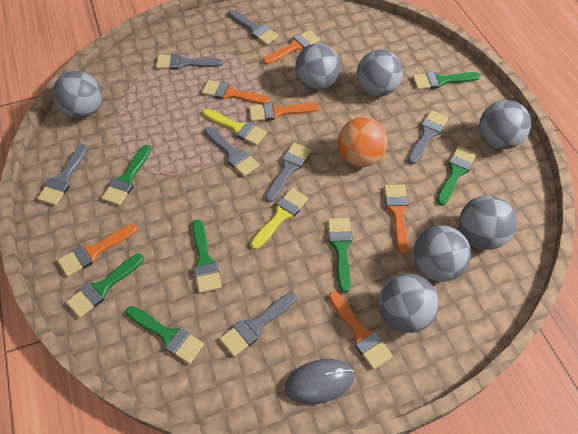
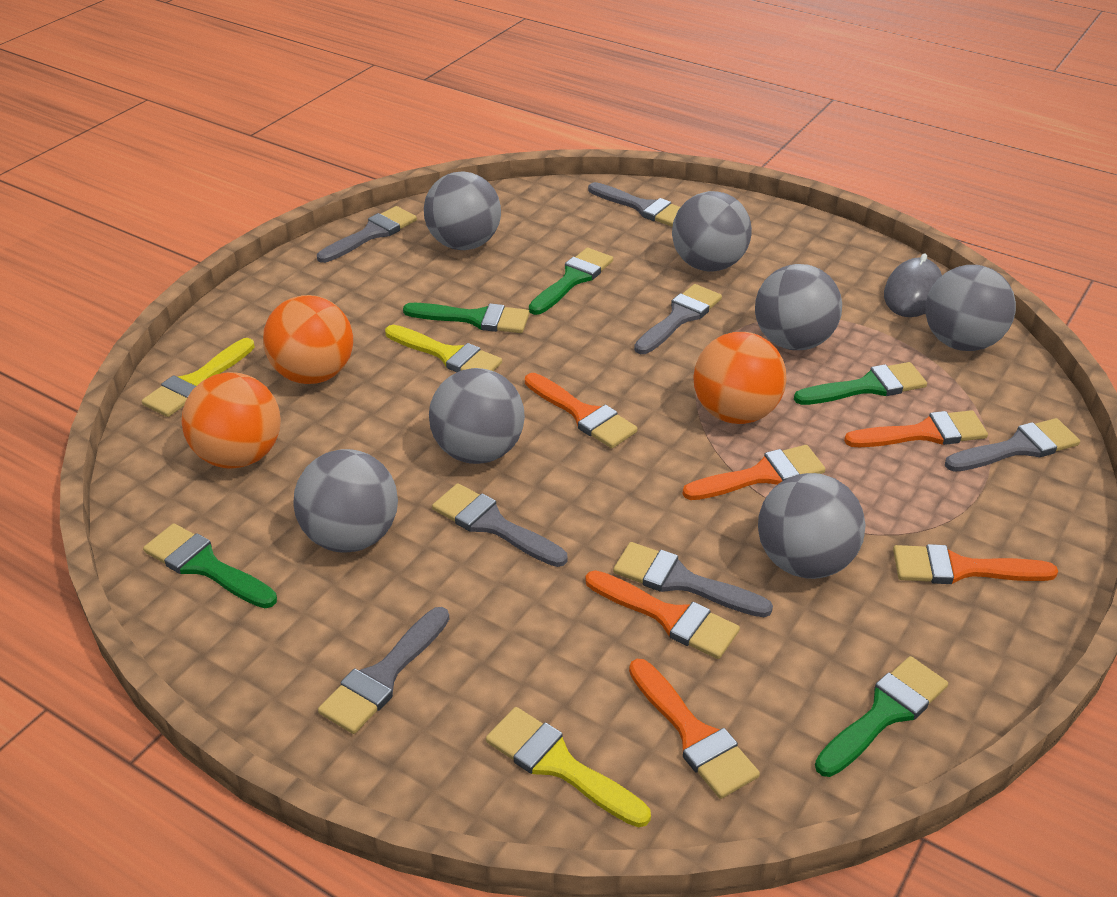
green brush: 7 -> 5
orange ball: 1 -> 3
yellow brush: 2 -> 3

